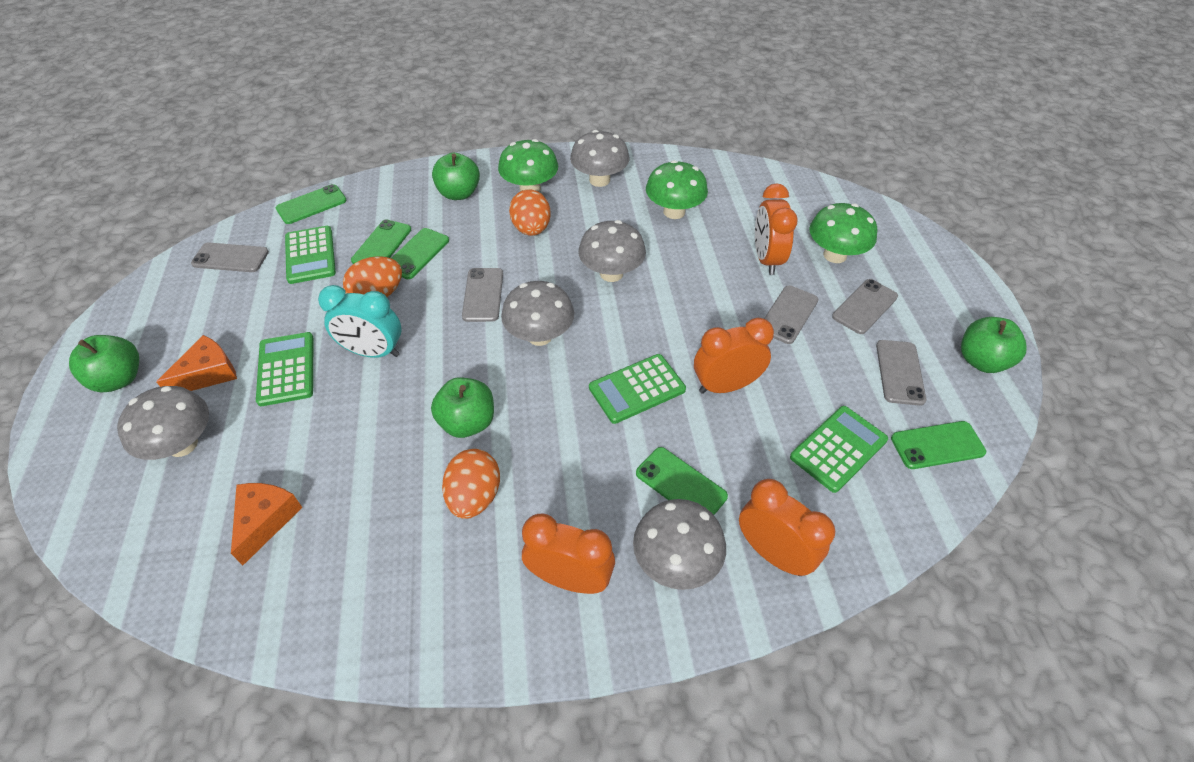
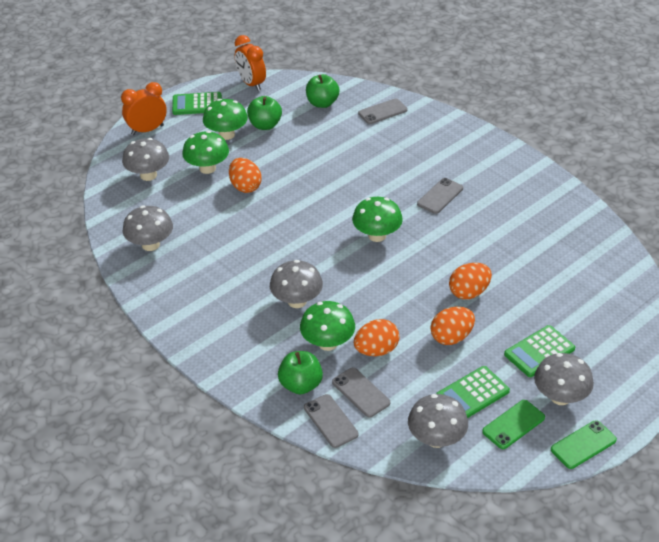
green apple: 4 -> 3
green calculator: 4 -> 3
green mushroom: 3 -> 4
green phone: 5 -> 2
grey phone: 5 -> 4
orange cheese: 2 -> 0
orange clock: 4 -> 2
orange egg: 3 -> 4
turquoise clock: 1 -> 0

